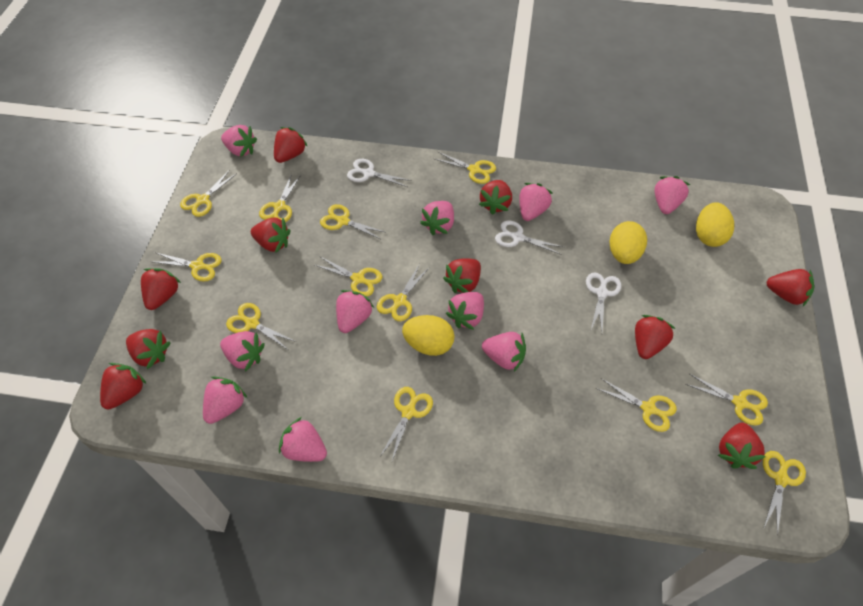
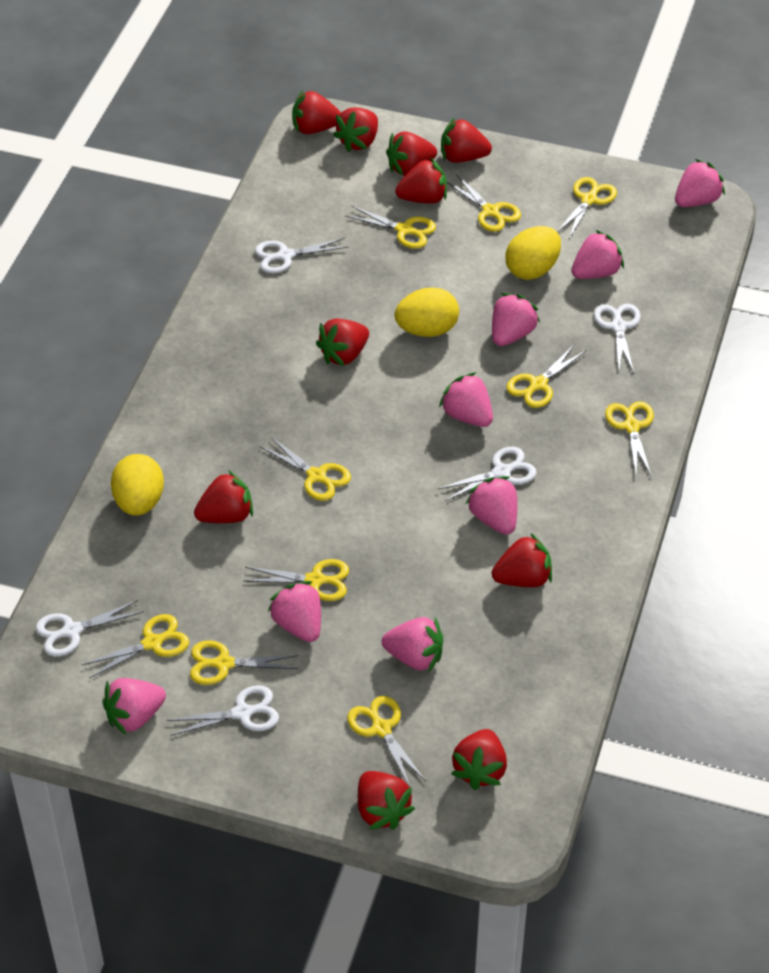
pink strawberry: 10 -> 8
white scissors: 3 -> 5
yellow scissors: 12 -> 10

